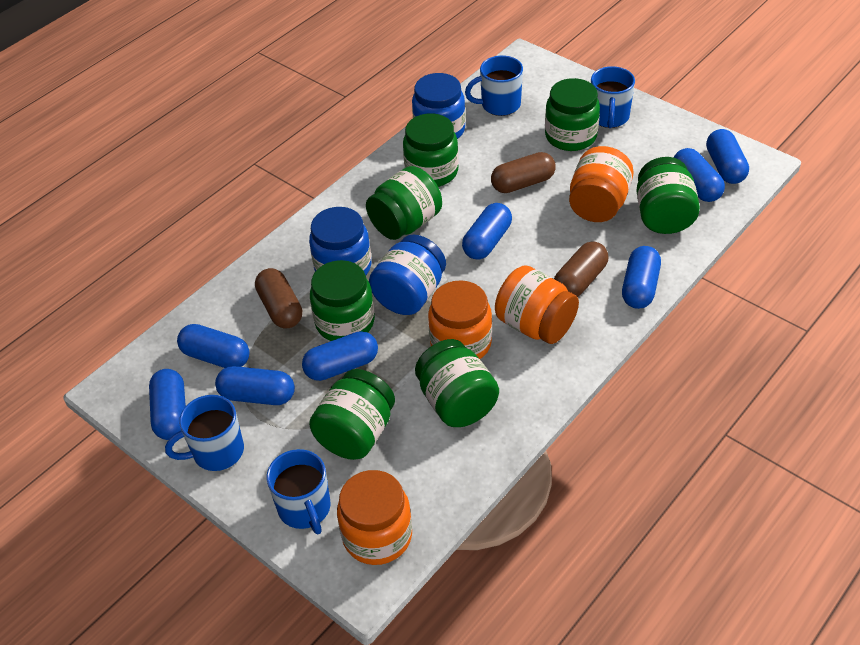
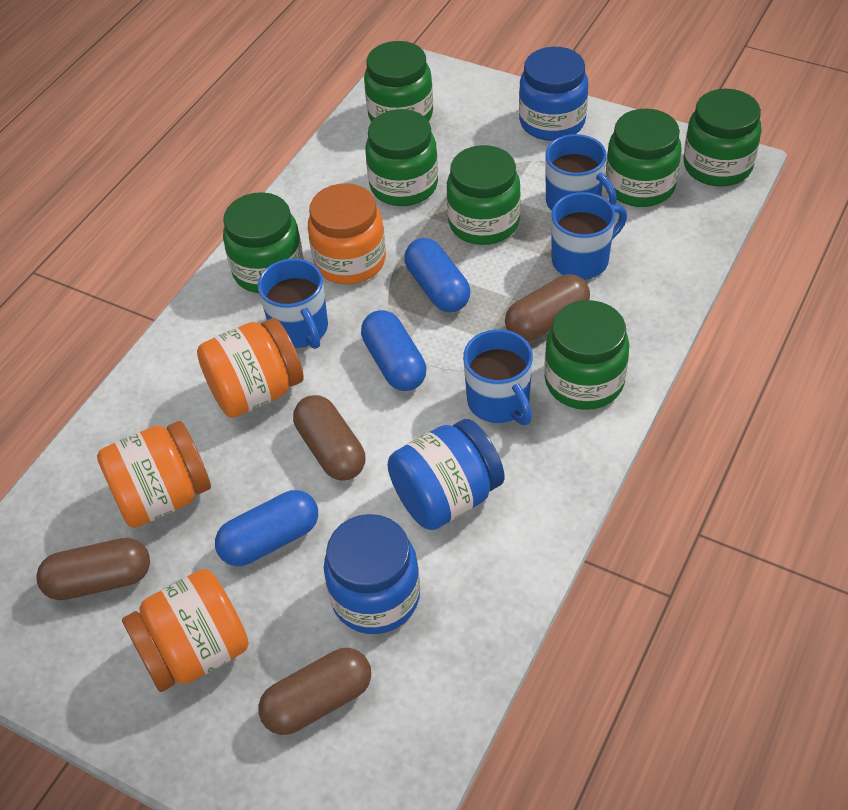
blue capsule: 8 -> 3
brown capsule: 3 -> 4

